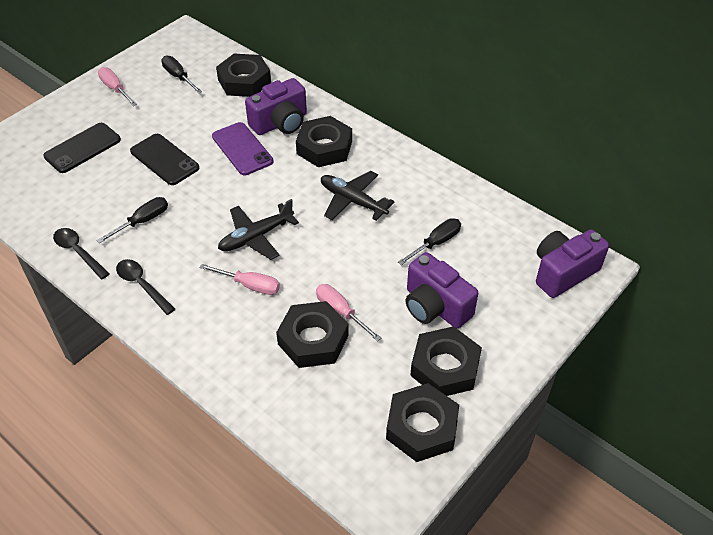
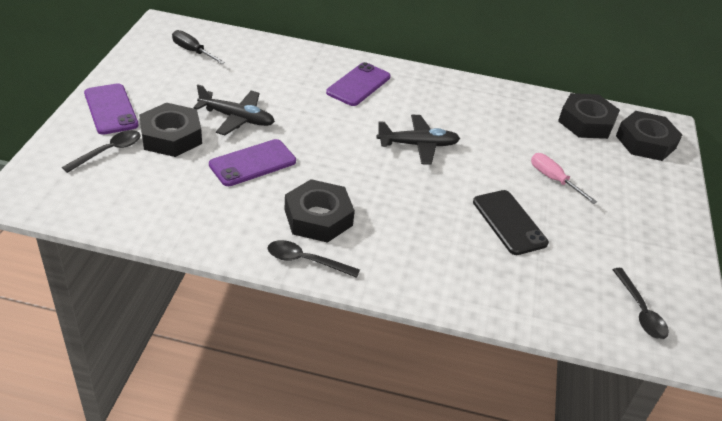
black nut: 5 -> 4
black phone: 2 -> 1
black screwdriver: 3 -> 1
black spoon: 2 -> 3
pink screwdriver: 3 -> 1
purple camera: 3 -> 0
purple phone: 1 -> 3

